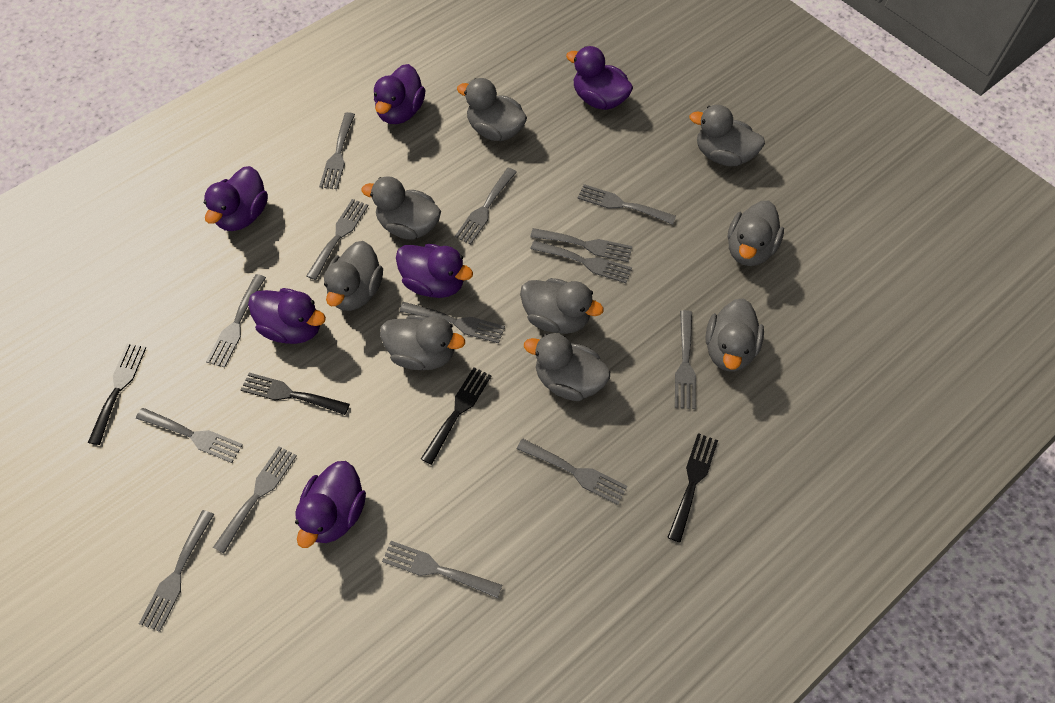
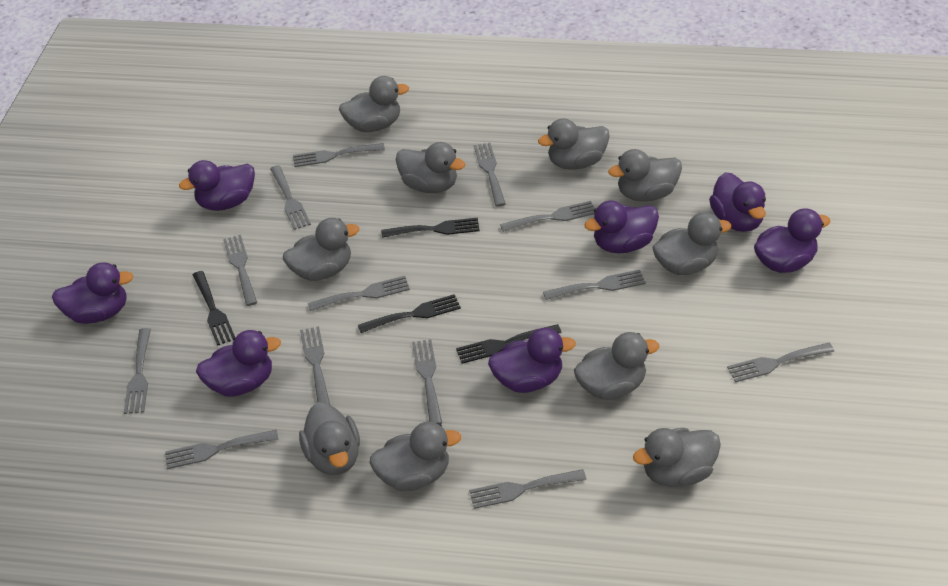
grey duck: 9 -> 10
grey fork: 14 -> 13
purple duck: 6 -> 7

